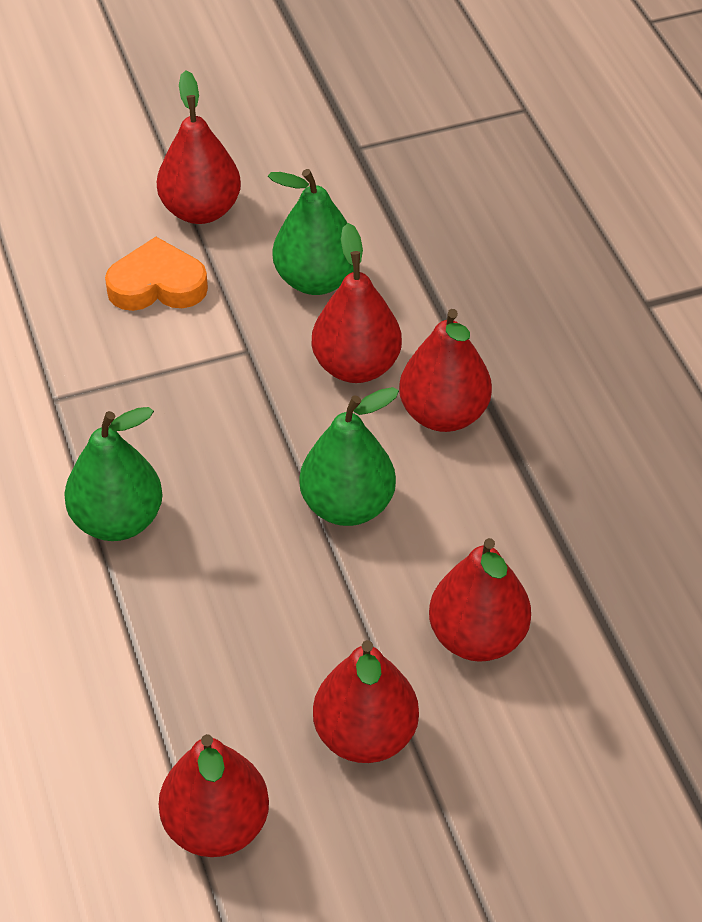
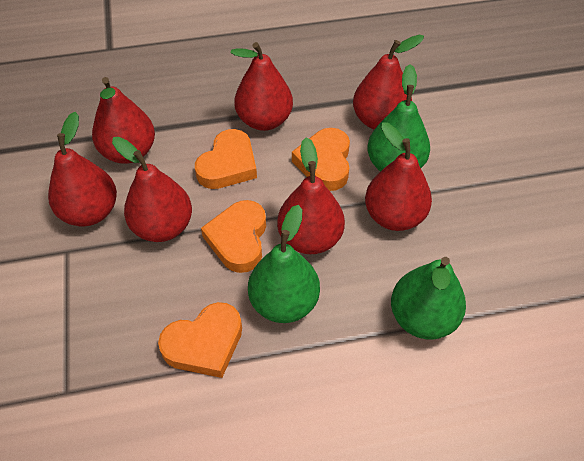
orange heart: 1 -> 4
red pear: 6 -> 7

